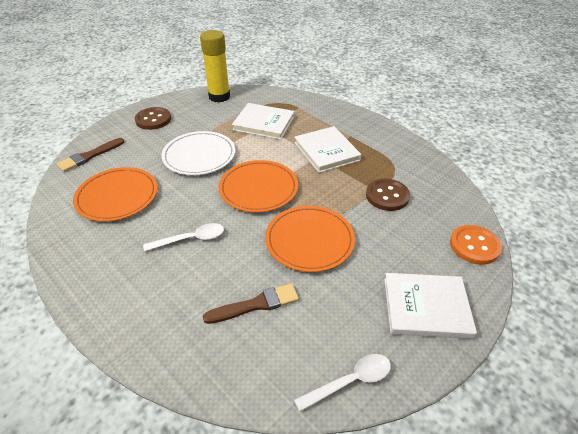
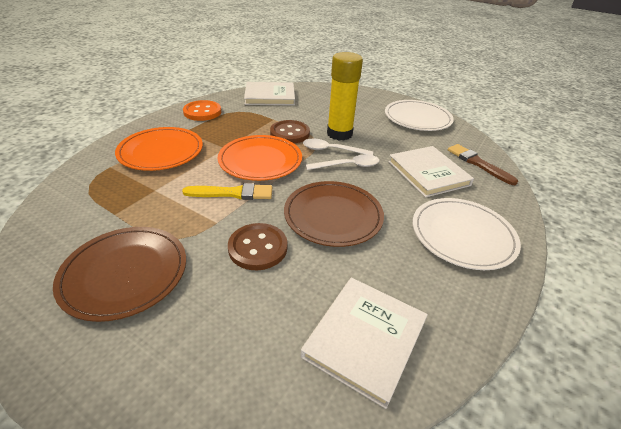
brown brush: 2 -> 1
brown plate: 0 -> 2
orange plate: 3 -> 2
white plate: 1 -> 2
yellow brush: 0 -> 1

